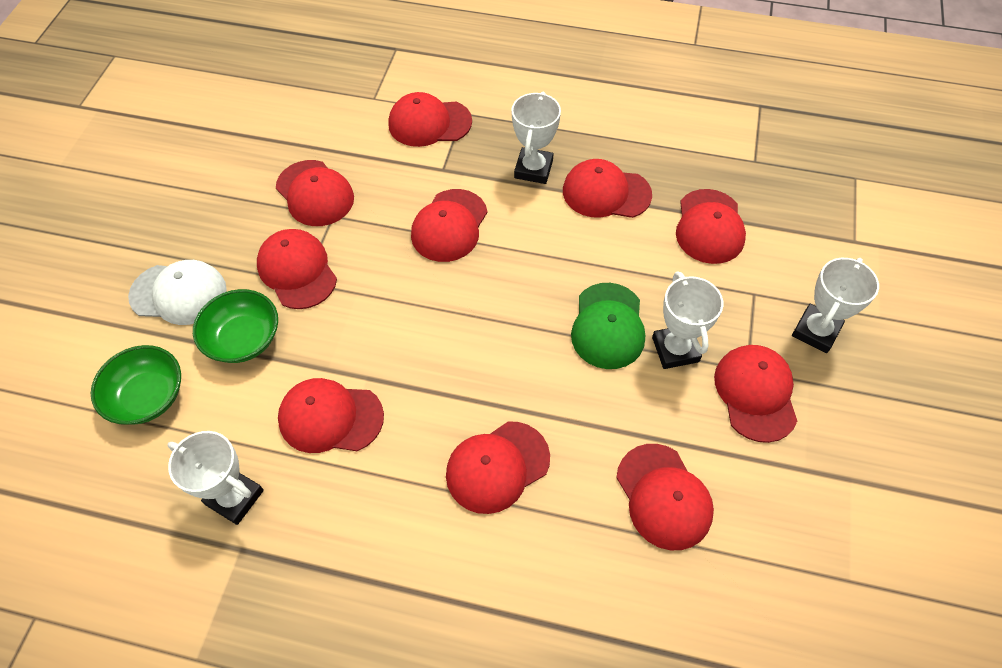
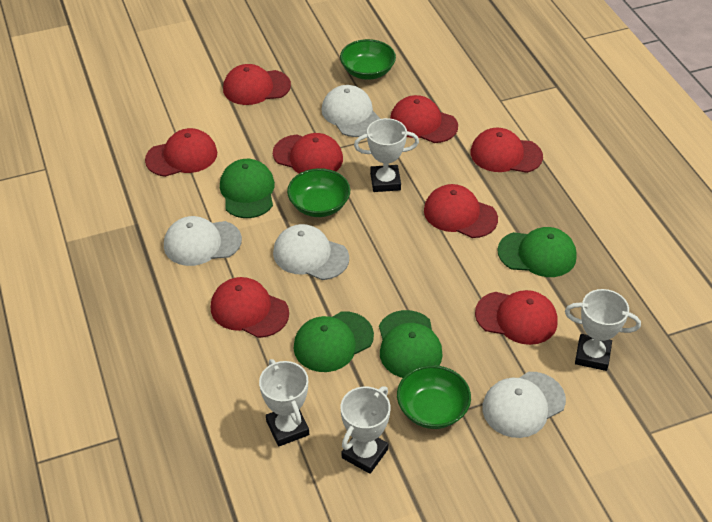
green bowl: 2 -> 3
green cap: 1 -> 4
red cap: 10 -> 8
white cap: 1 -> 4

